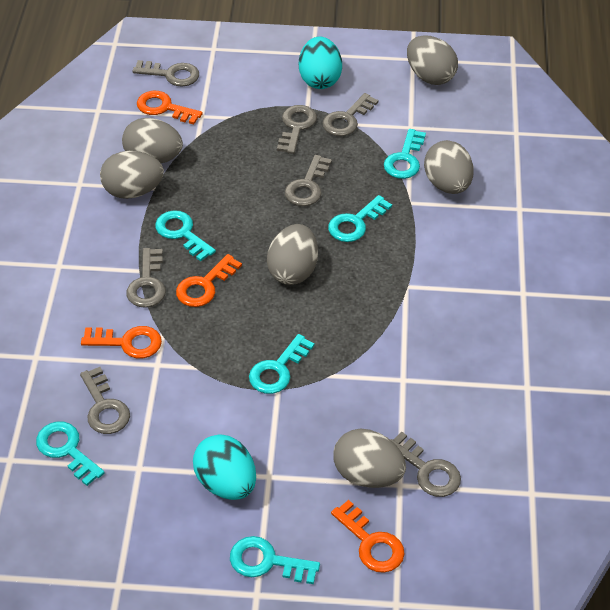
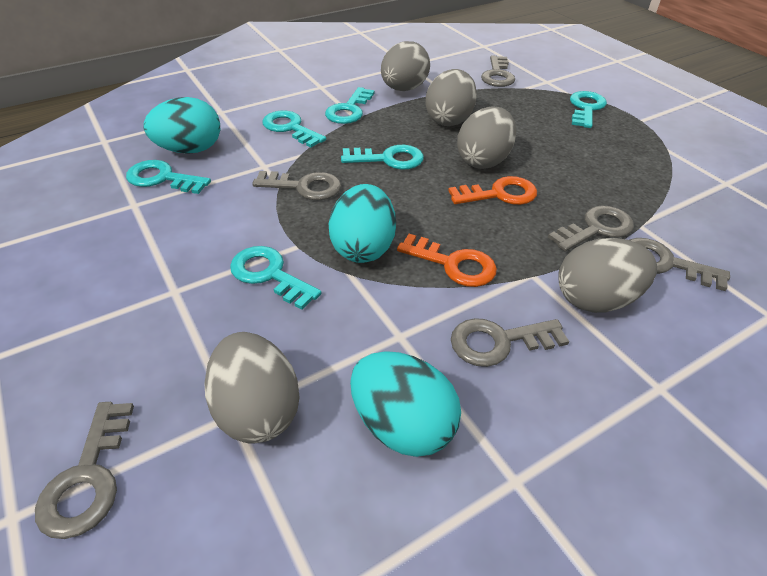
grey egg: 6 -> 5
grey key: 7 -> 6
orange key: 4 -> 2
turquoise egg: 2 -> 3

